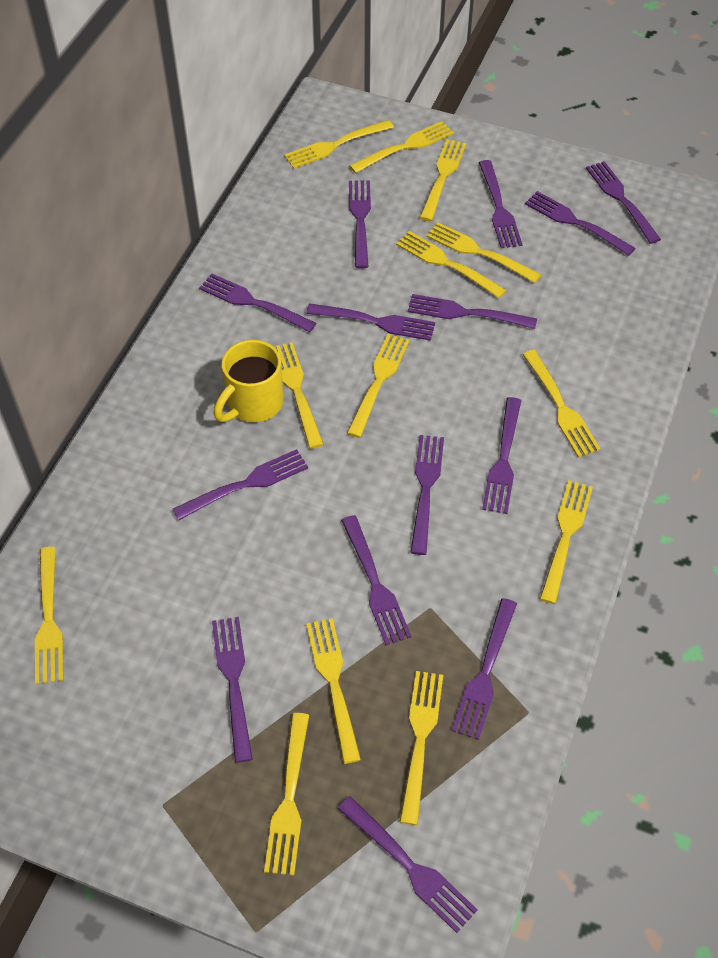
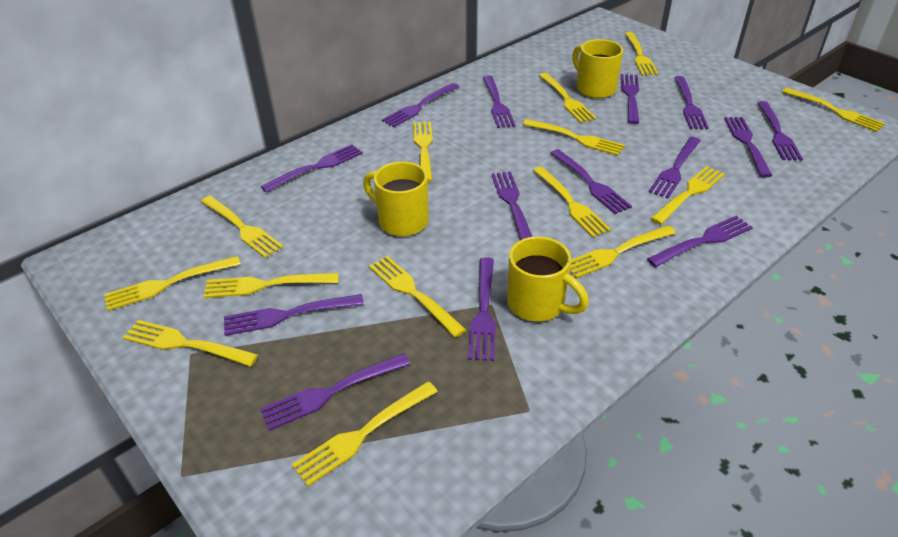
yellow fork: 13 -> 14
yellow mug: 1 -> 3

